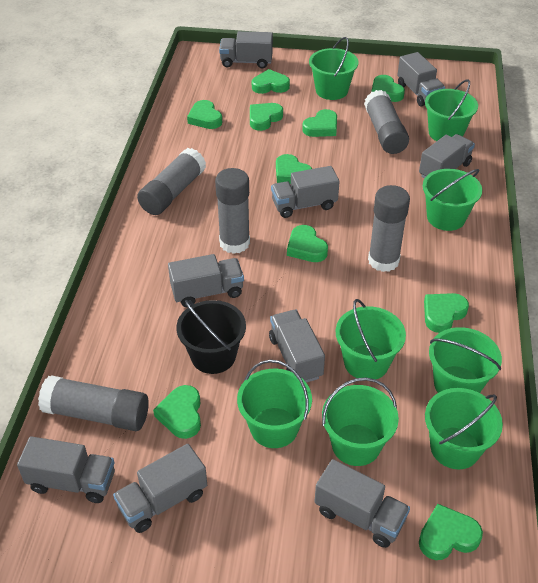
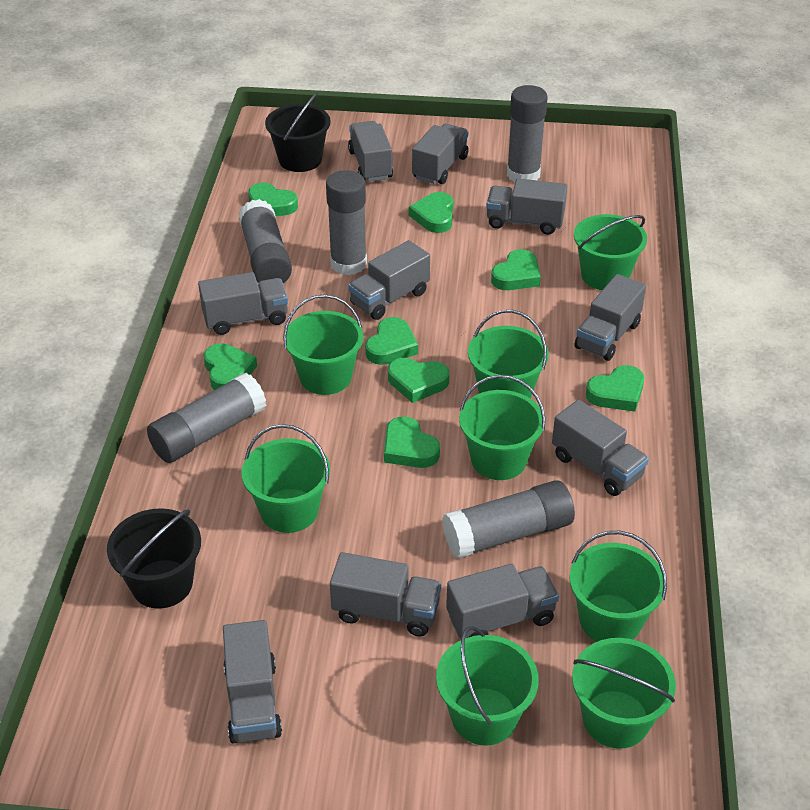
black bucket: 1 -> 2
green heart: 10 -> 8
grey truck: 9 -> 10

